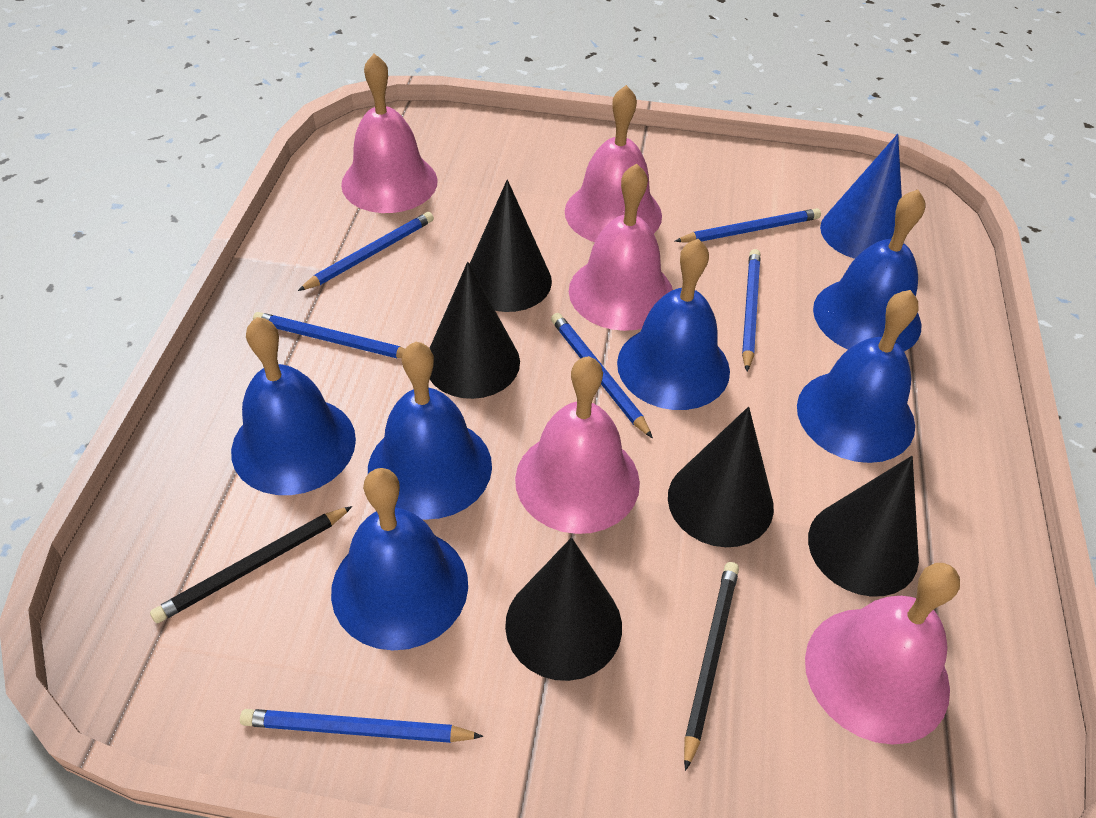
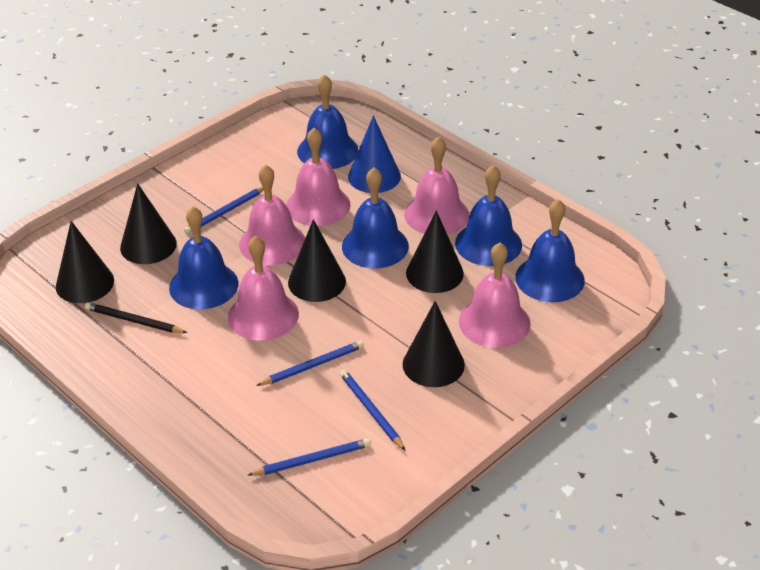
black pencil: 2 -> 1
blue bell: 6 -> 5
blue pencil: 6 -> 4

